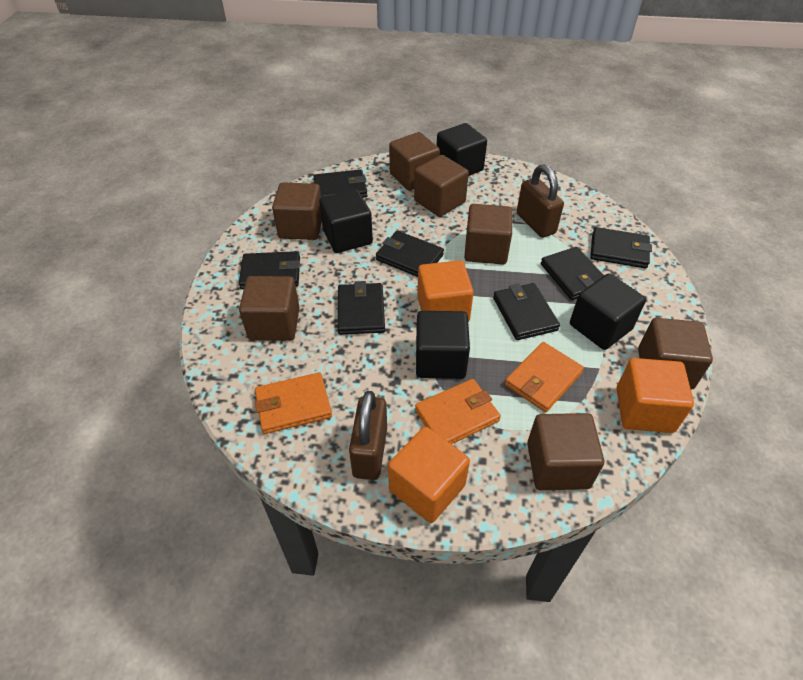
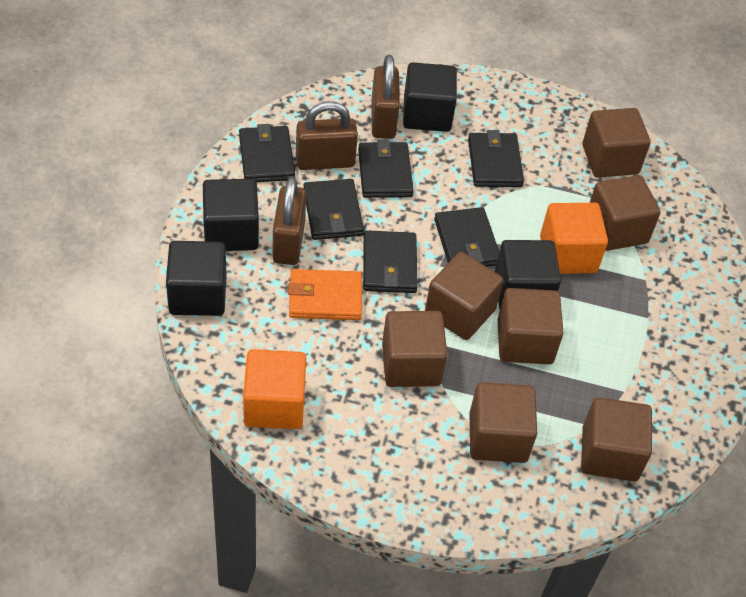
black wallet: 7 -> 6
brown padlock: 2 -> 3
orange cube: 3 -> 2
orange wallet: 3 -> 1

